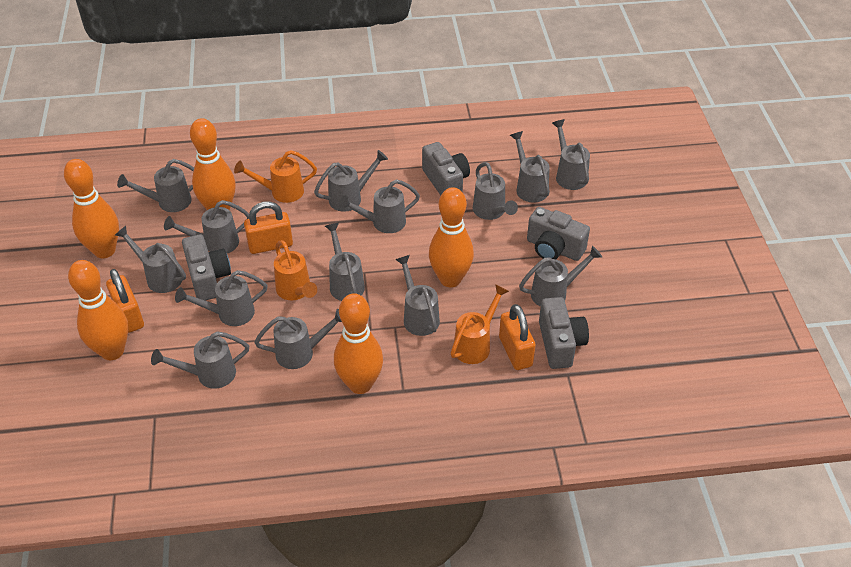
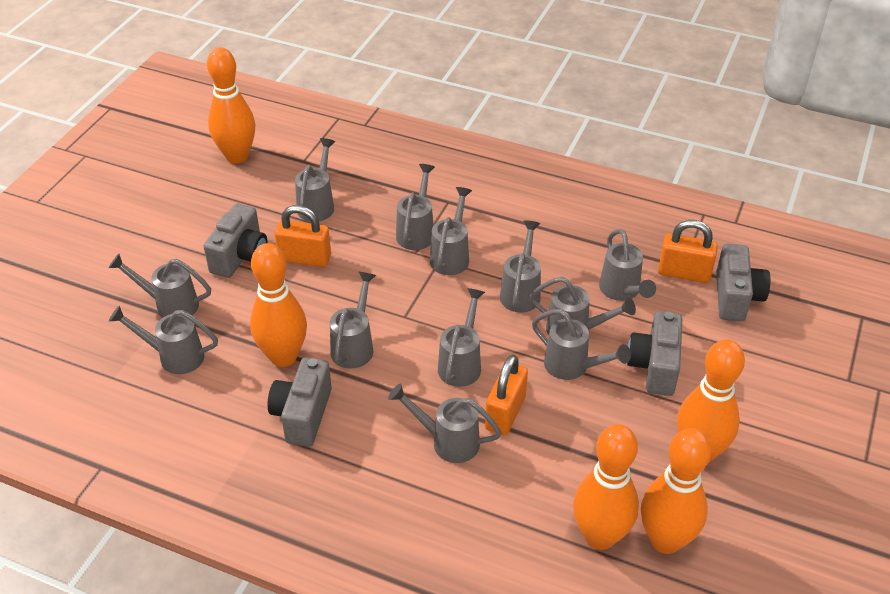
grey watering can: 14 -> 12
orange watering can: 3 -> 0

